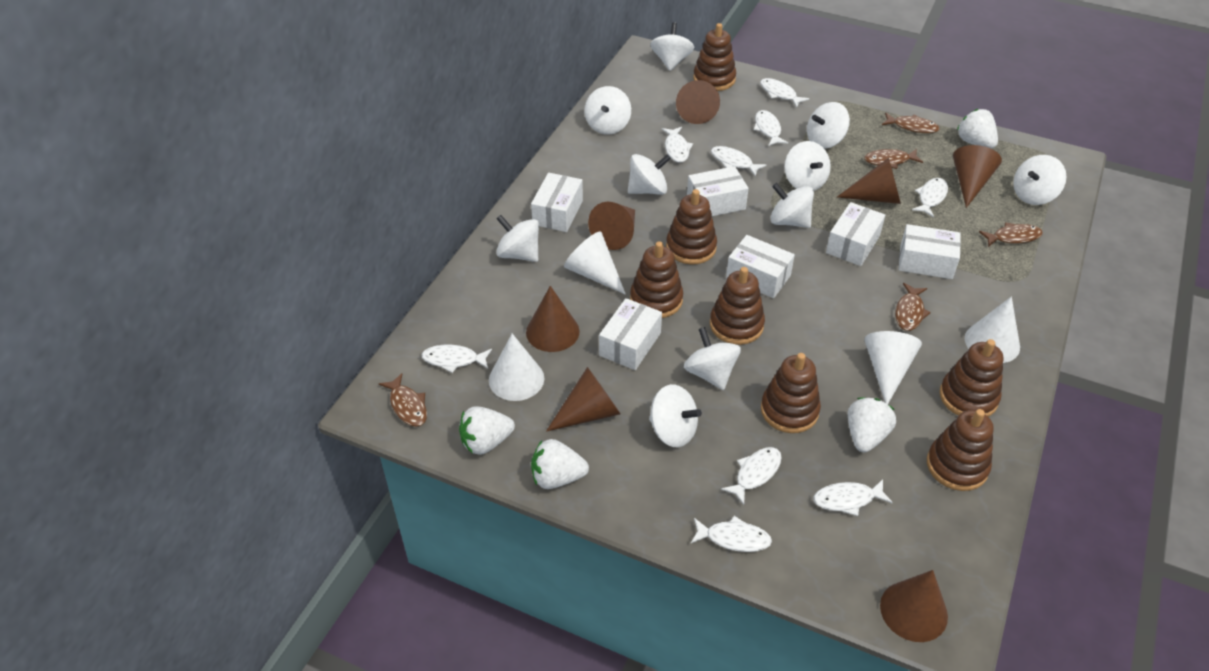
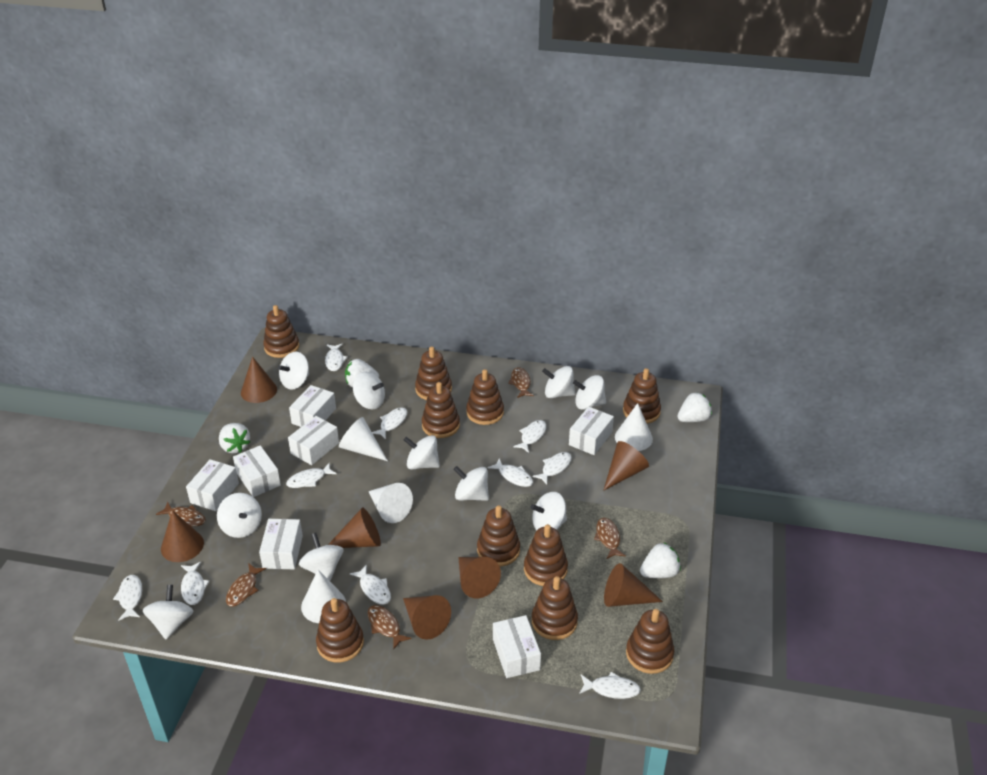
brown stacking toy: 7 -> 10
white box: 6 -> 7
white fish: 9 -> 10

